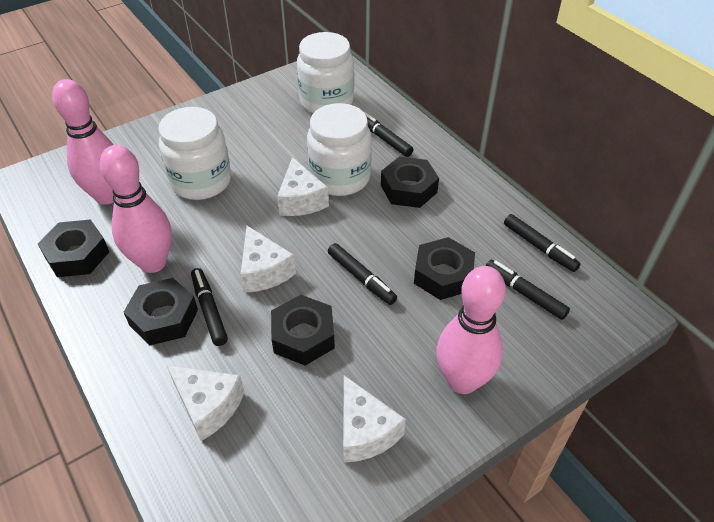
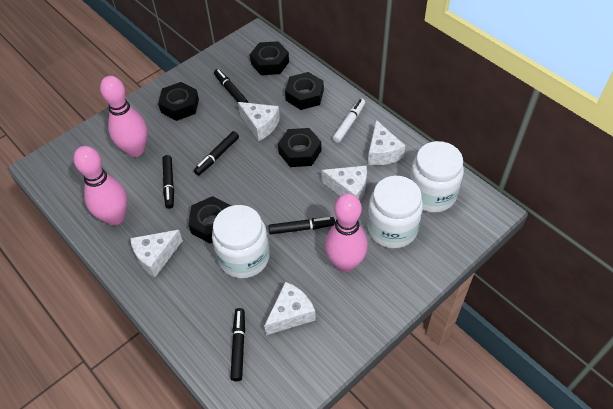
white cheese: 4 -> 5
white marker: 0 -> 1

